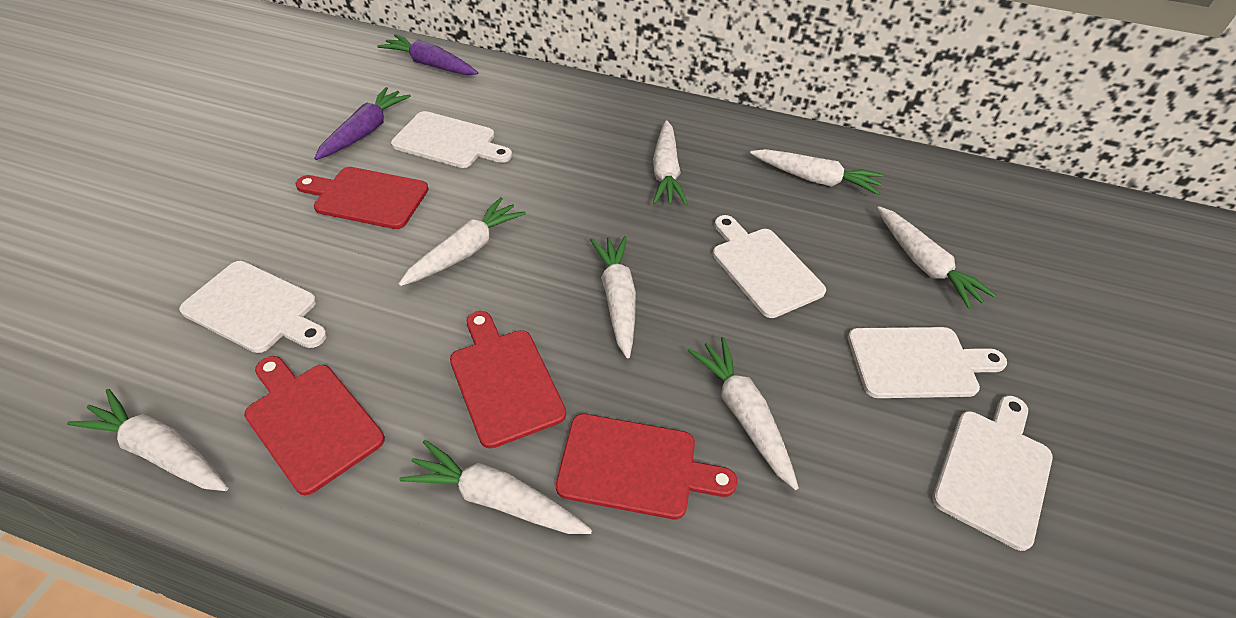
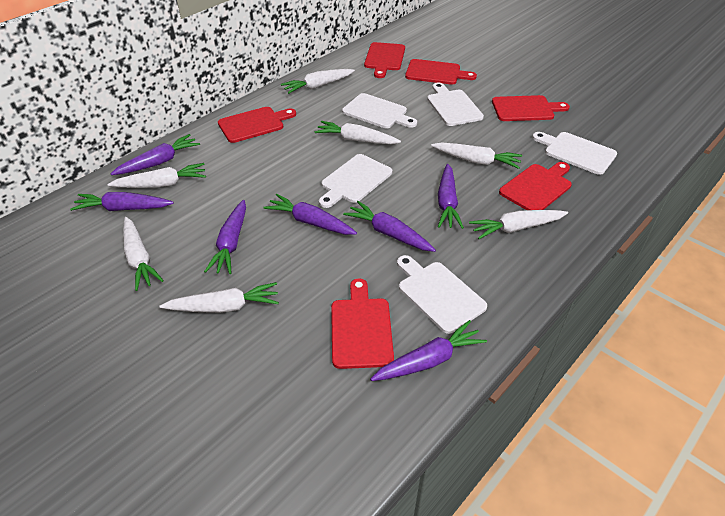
purple carrot: 2 -> 7
red cutting board: 4 -> 6
white carrot: 8 -> 7

